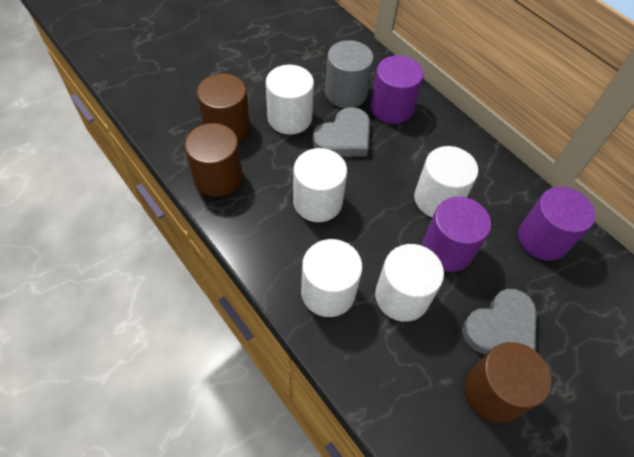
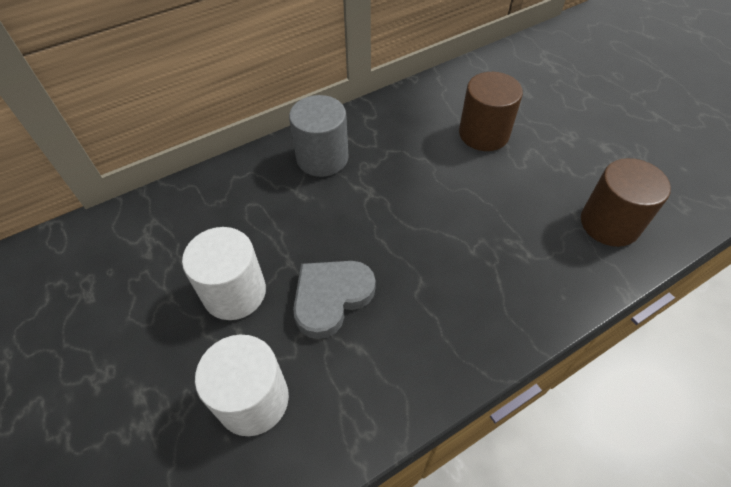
brown cylinder: 3 -> 2
grey heart: 2 -> 1
purple cylinder: 3 -> 0
white cylinder: 5 -> 2

